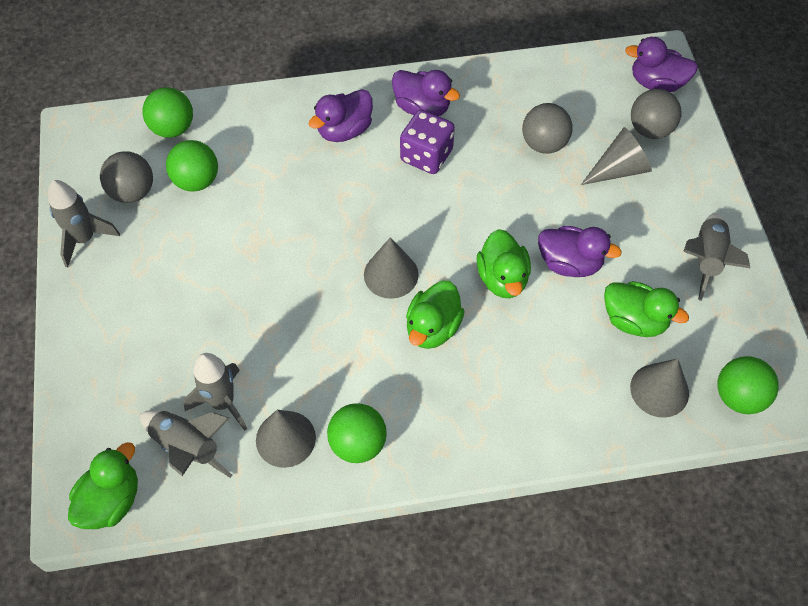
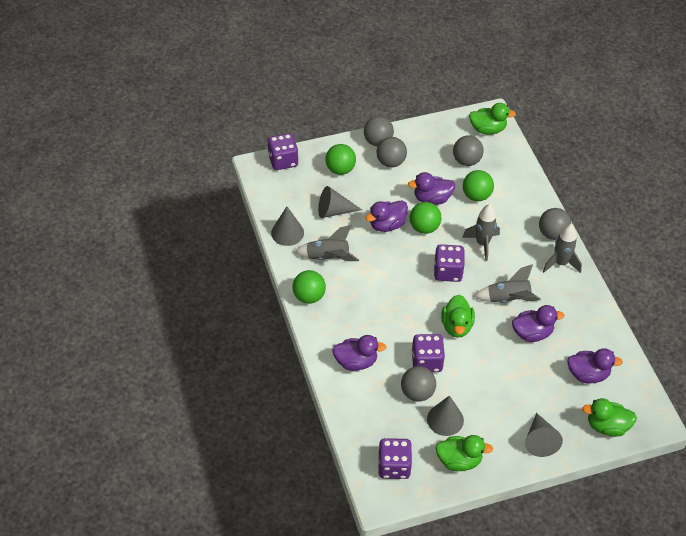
grey ball: 3 -> 5
purple dice: 1 -> 4
purple duck: 4 -> 5

